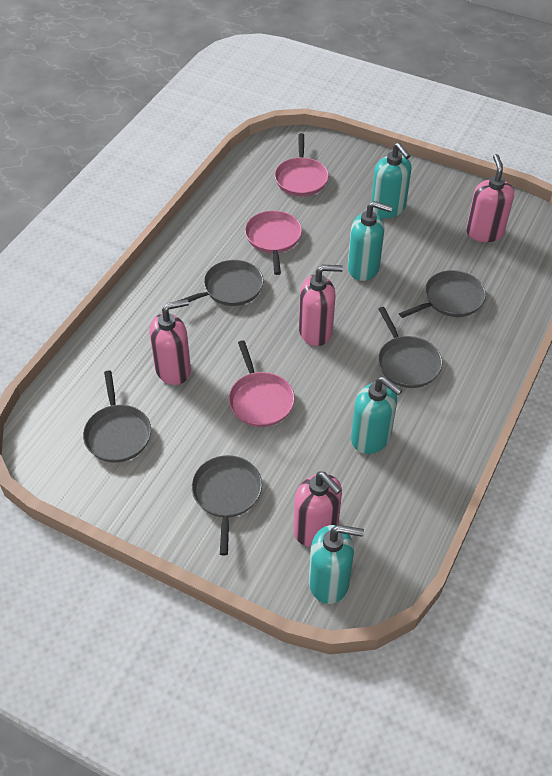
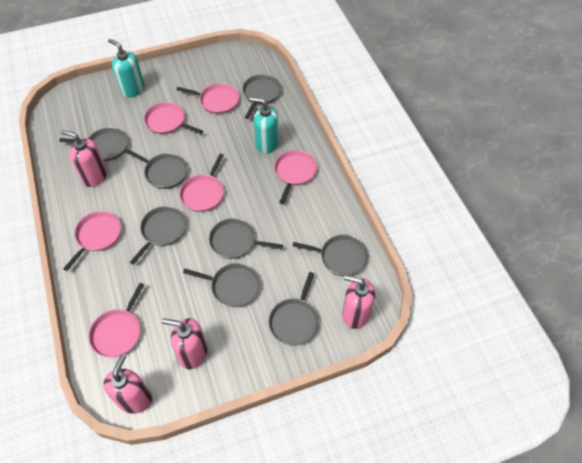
grey pan: 5 -> 8
pink pan: 3 -> 6
turquoise soap dispenser: 4 -> 2

